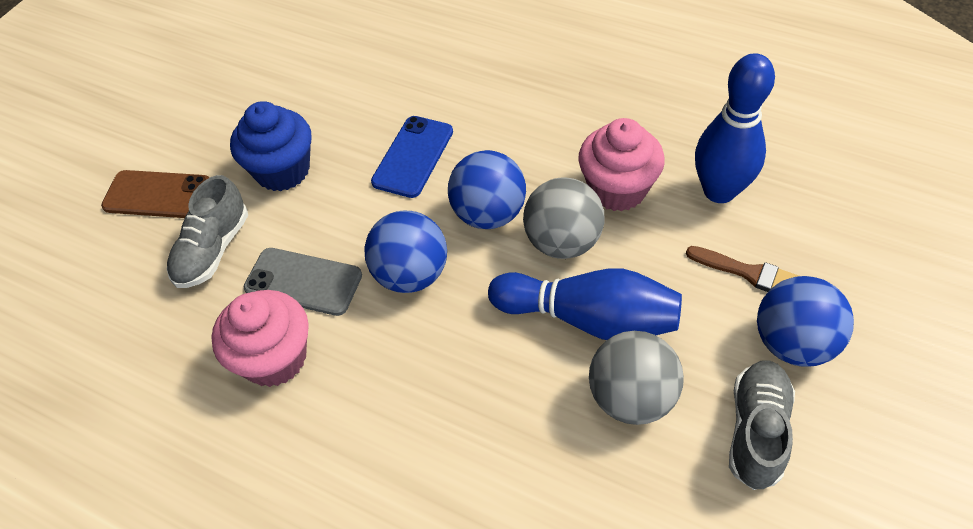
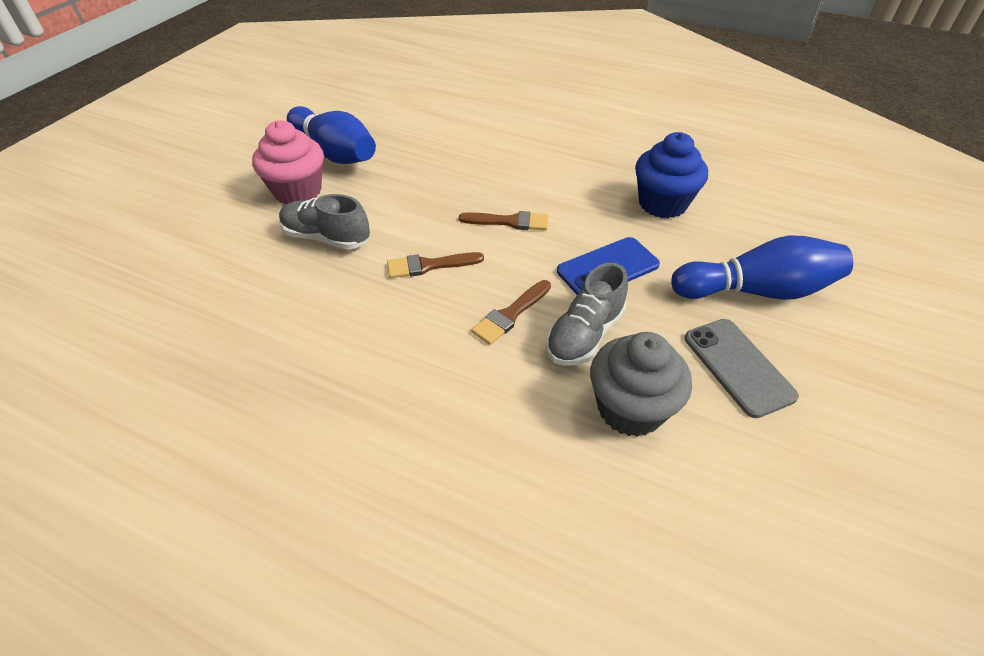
blue ball: 3 -> 0
brown brush: 1 -> 3
brown phone: 1 -> 0
grey ball: 2 -> 0
grey cupcake: 0 -> 1
pink cupcake: 2 -> 1

